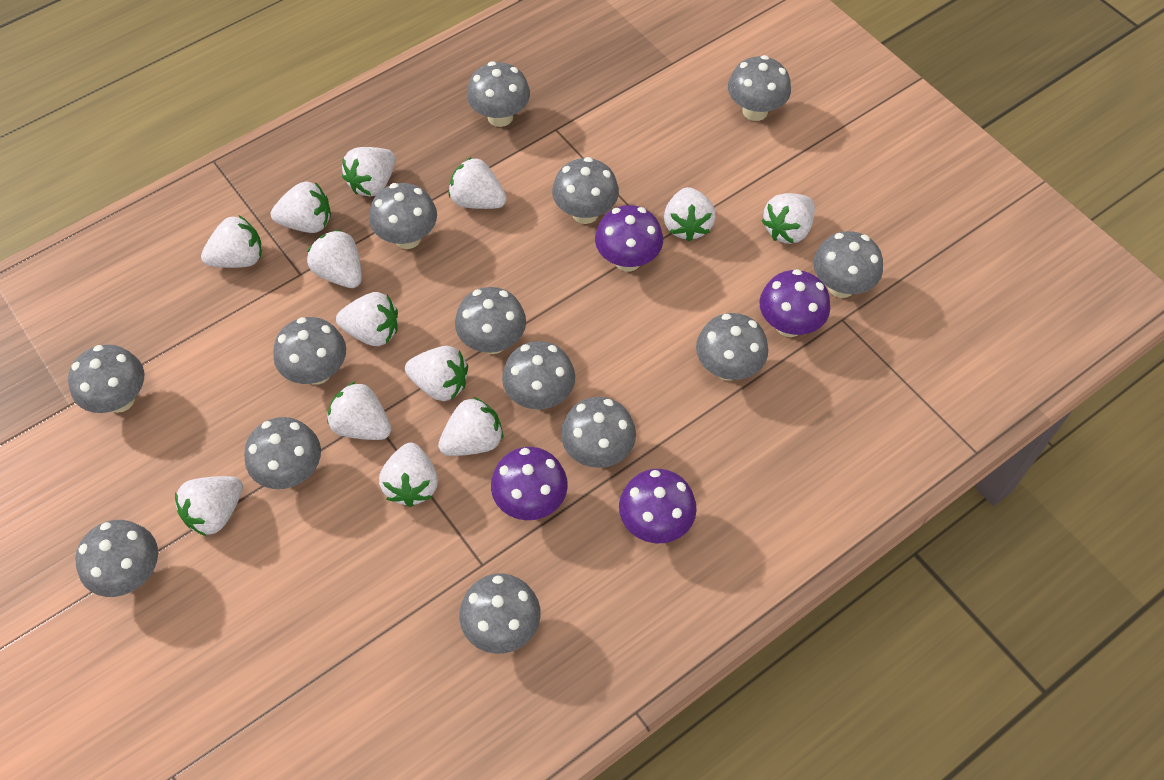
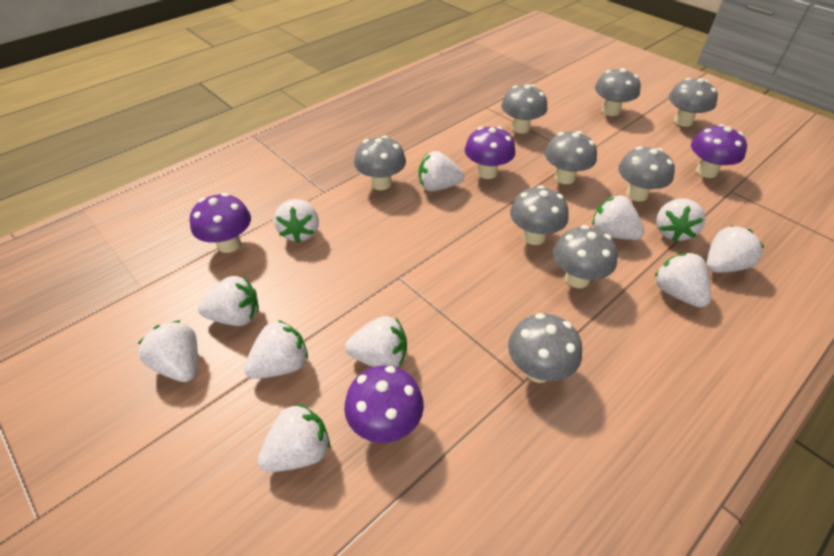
grey mushroom: 14 -> 9
white strawberry: 13 -> 11

